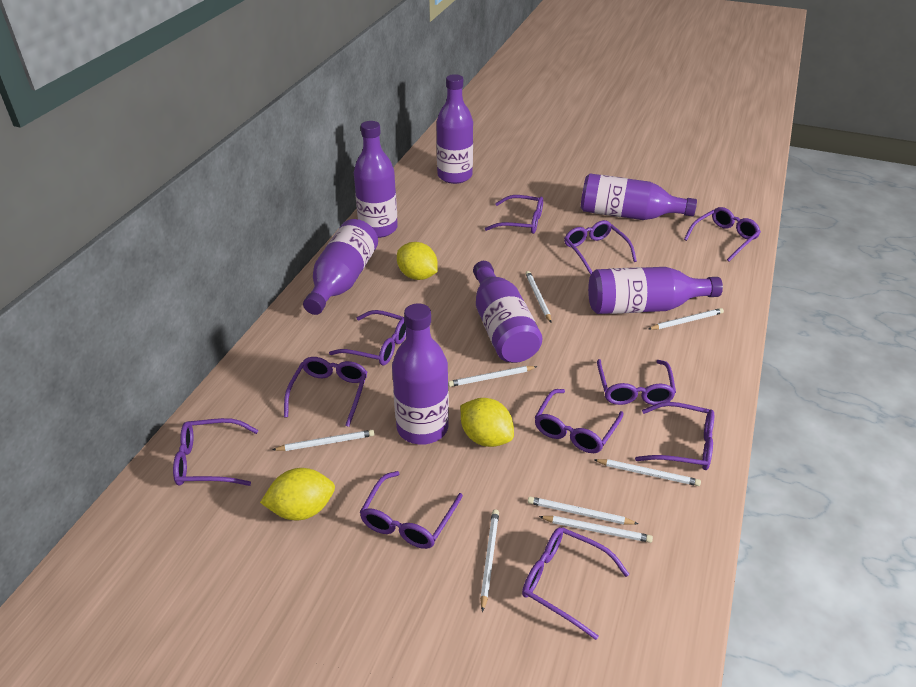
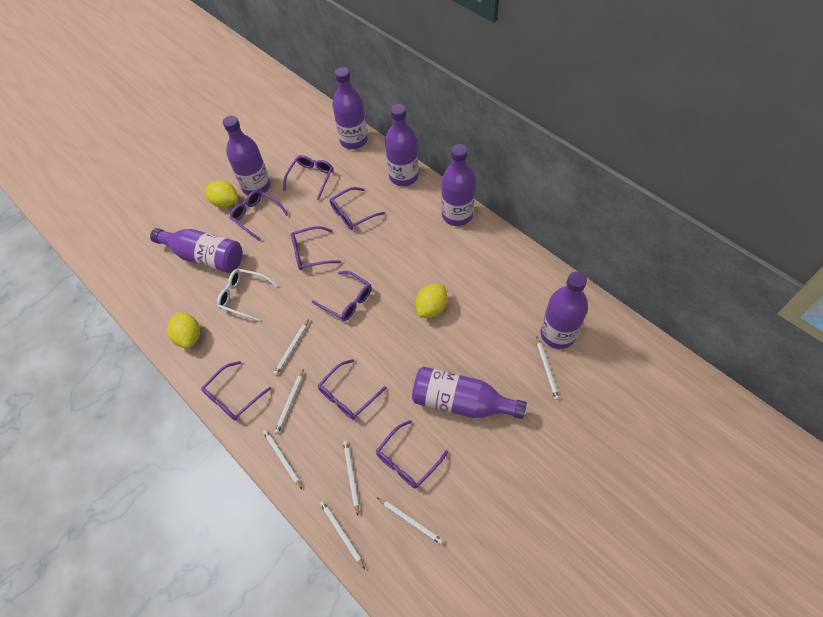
purple glasses: 11 -> 8
white glasses: 0 -> 1
white pencil: 8 -> 7

